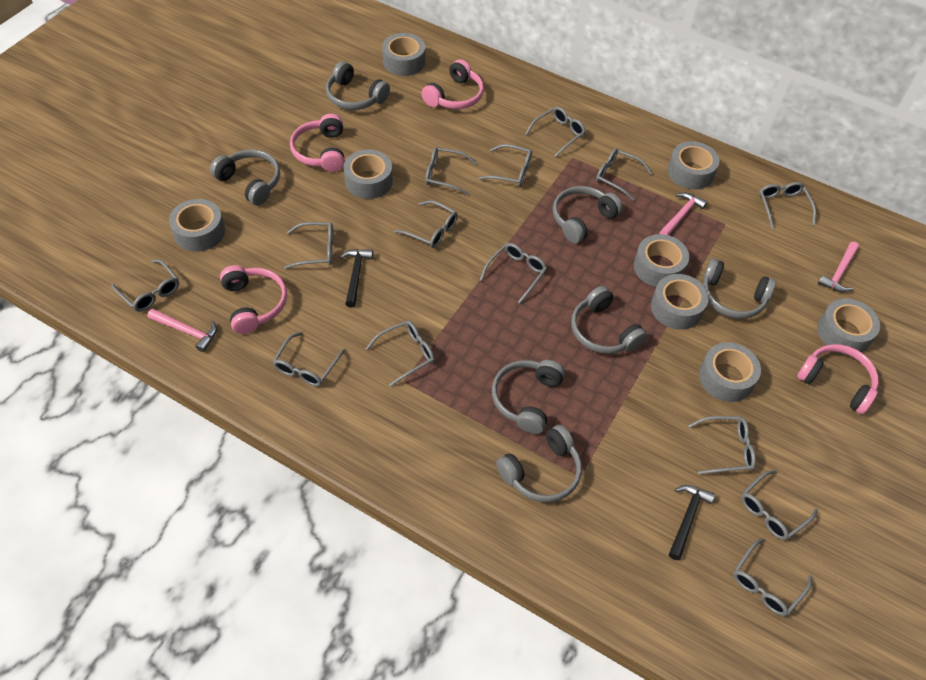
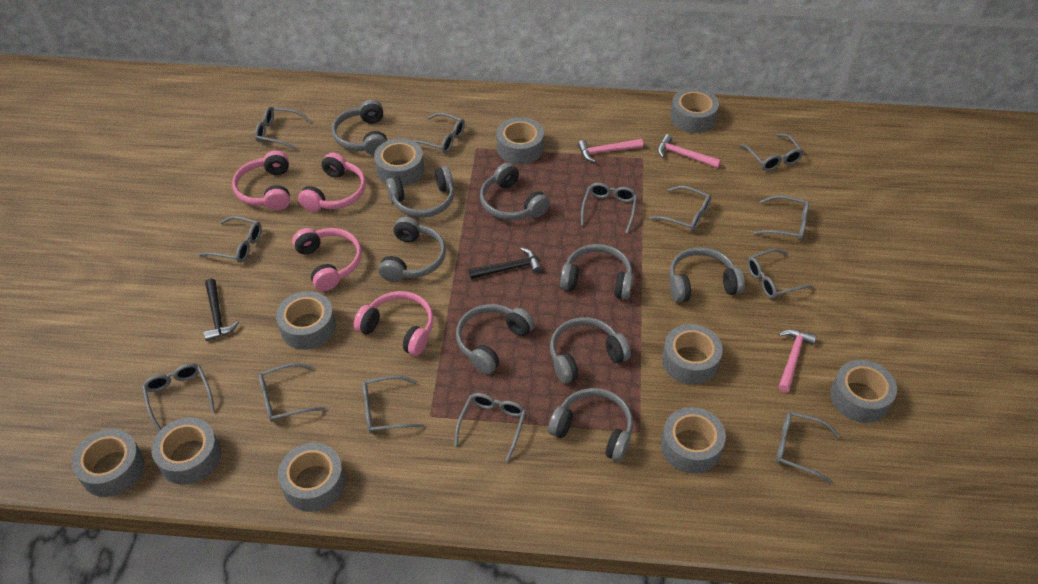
grey glasses: 14 -> 13
grey headphones: 7 -> 9
grey tape: 8 -> 10

